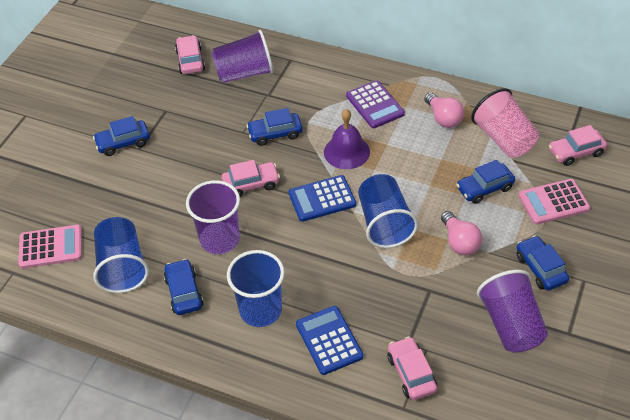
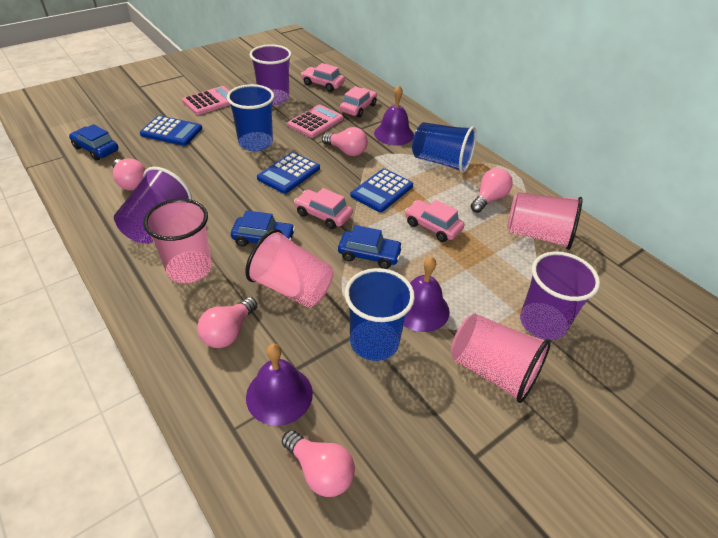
blue calculator: 2 -> 3
blue car: 5 -> 3
pink cup: 1 -> 4
pink light bulb: 2 -> 5
purple bell: 1 -> 3
purple calculator: 1 -> 0

